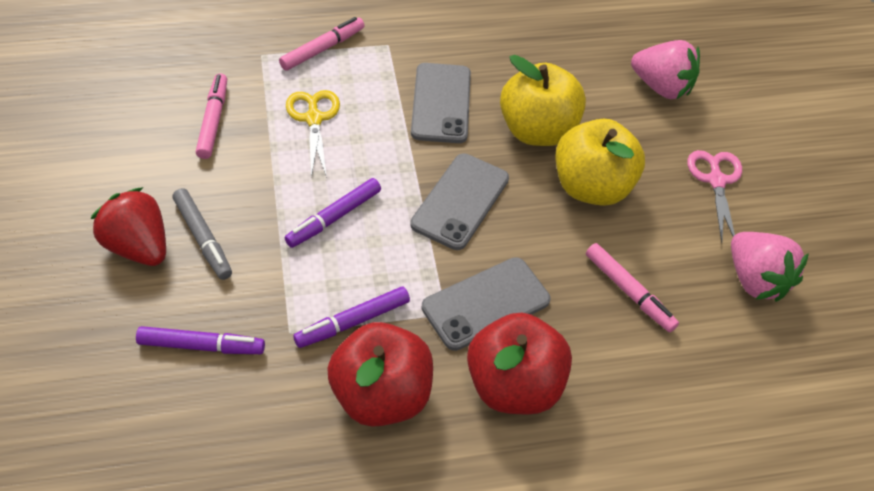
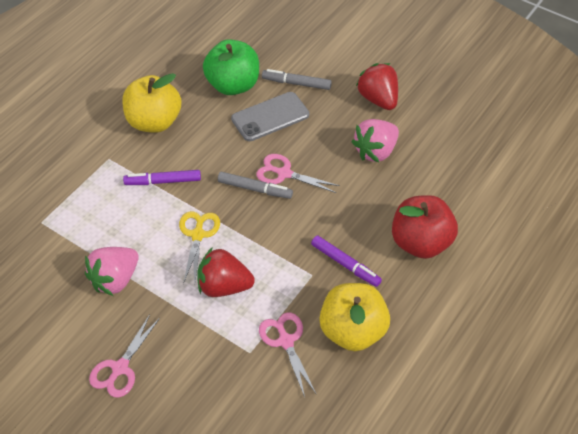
green apple: 0 -> 1
grey marker: 1 -> 2
grey phone: 3 -> 1
pink marker: 3 -> 0
pink scissors: 1 -> 3
purple marker: 3 -> 2
red apple: 2 -> 1
red strawberry: 1 -> 2

